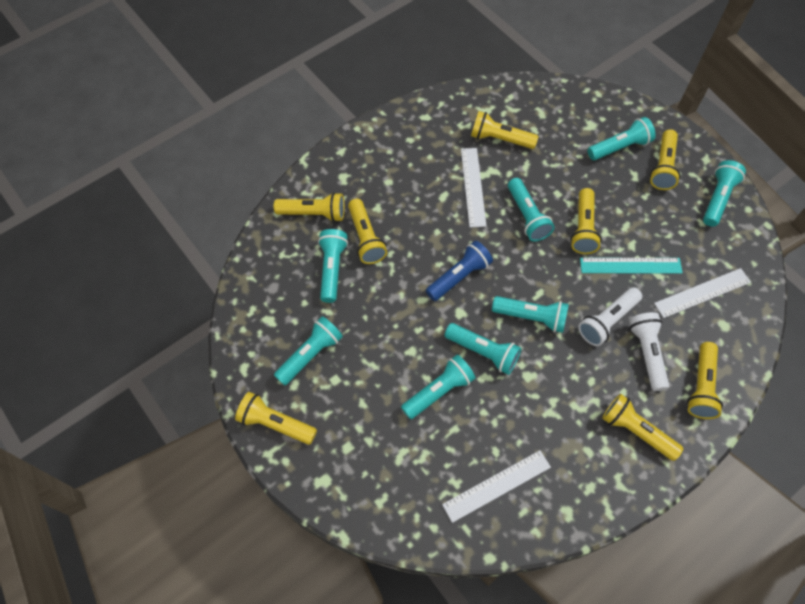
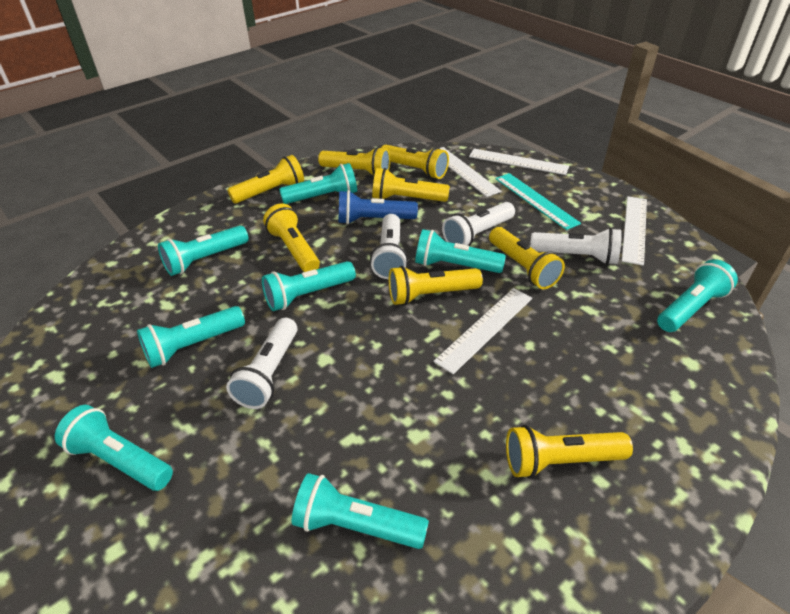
white flashlight: 2 -> 4
white ruler: 3 -> 4

